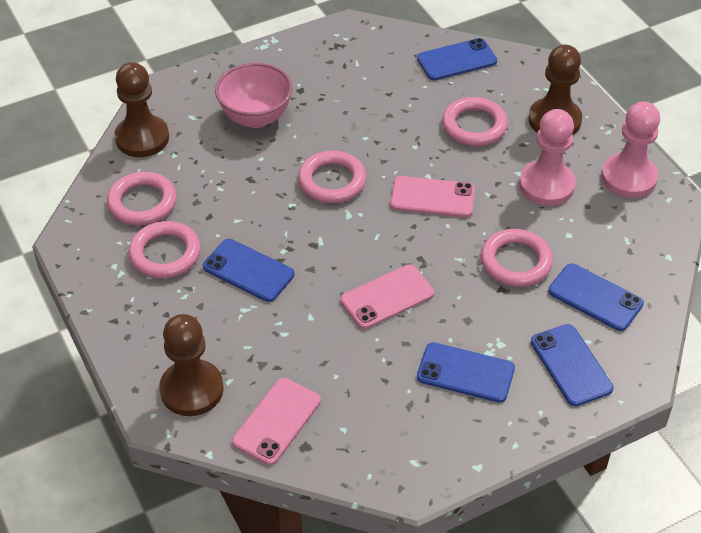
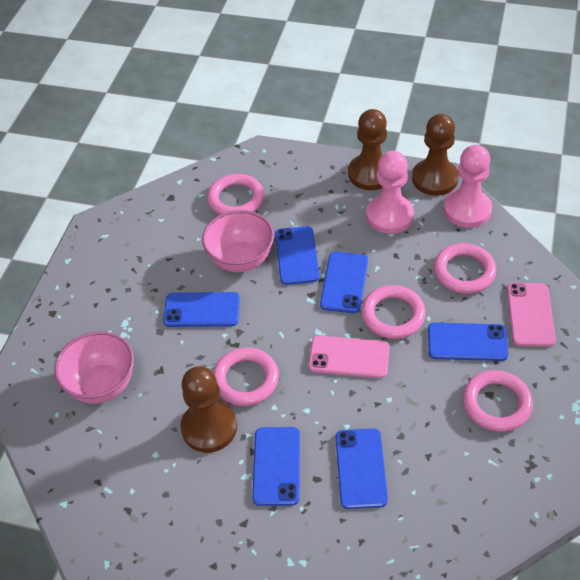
blue phone: 5 -> 6
pink bowl: 1 -> 2
pink phone: 3 -> 2

